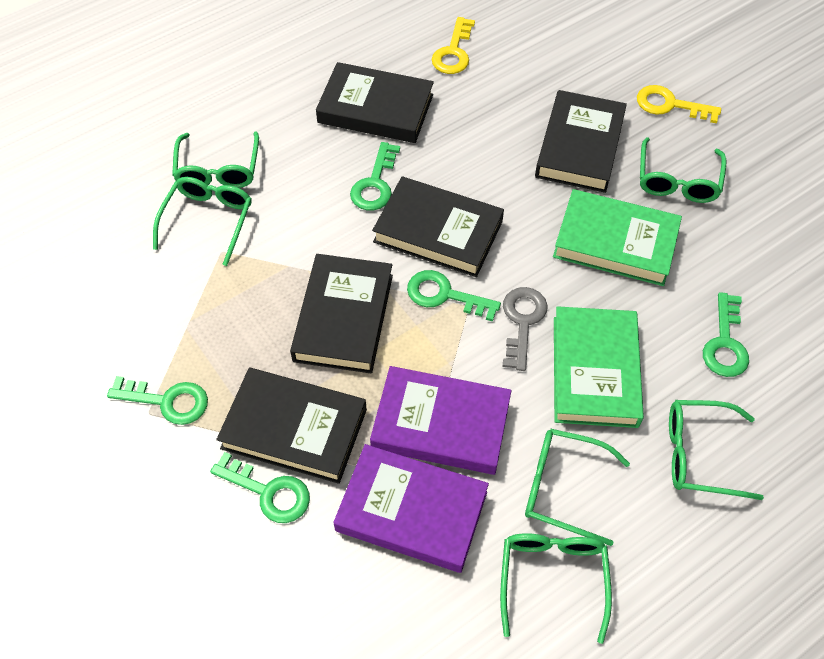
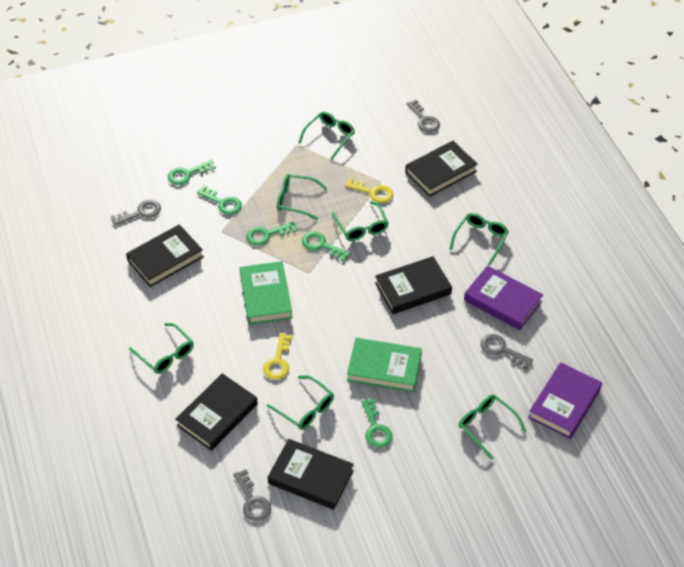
green glasses: 6 -> 7
grey key: 1 -> 4

